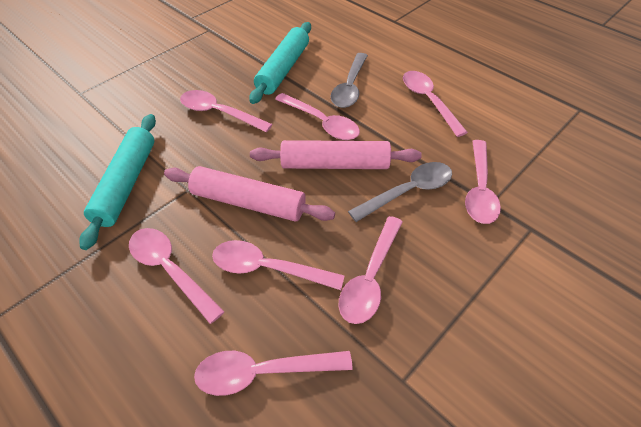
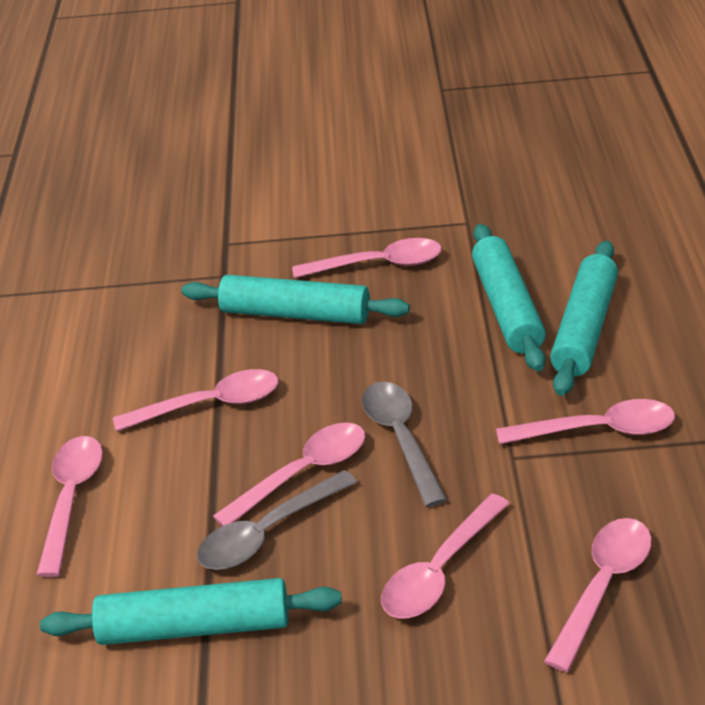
pink rolling pin: 2 -> 0
pink spoon: 8 -> 7
turquoise rolling pin: 2 -> 4

